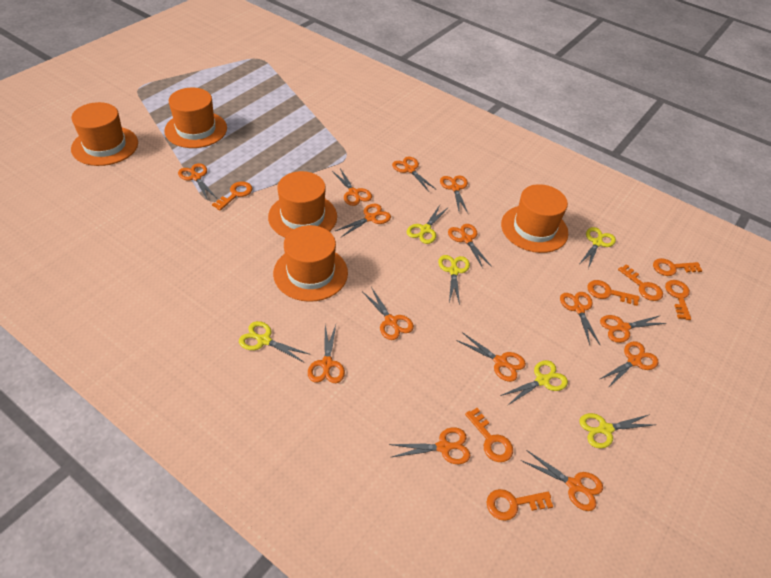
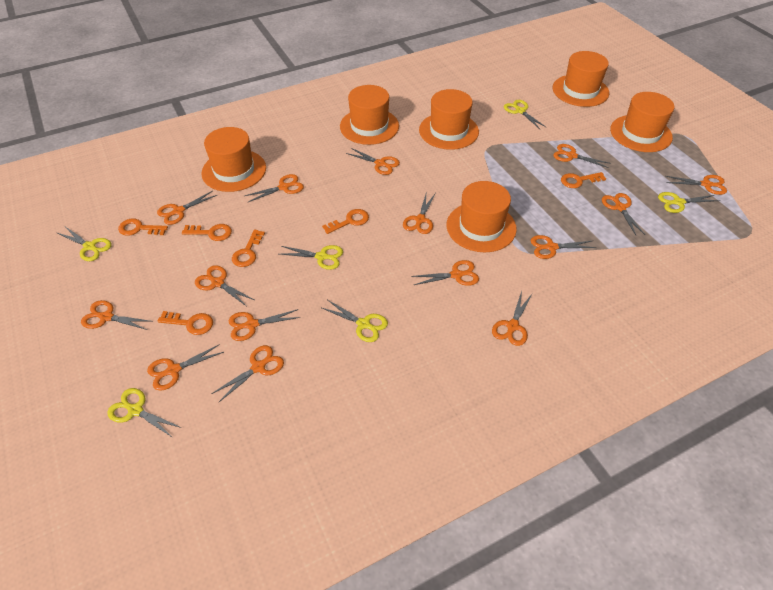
orange hat: 5 -> 6
orange key: 7 -> 6
orange scissors: 14 -> 15

